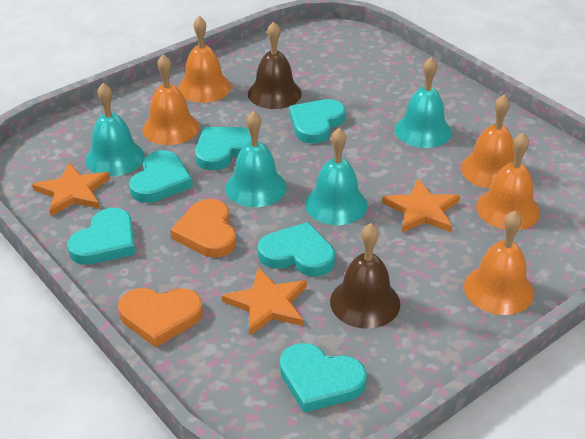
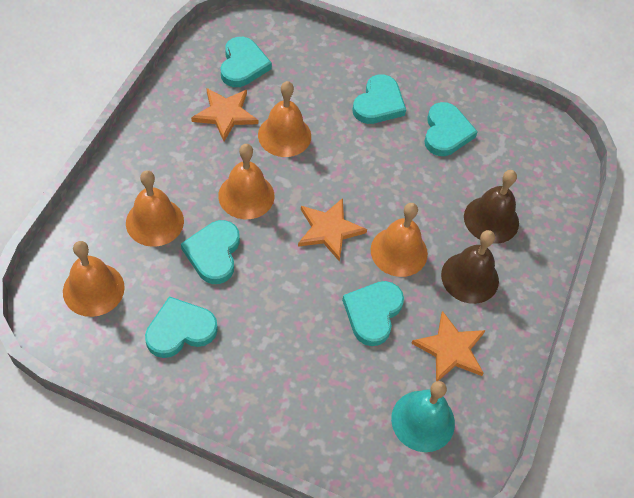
orange heart: 2 -> 0
turquoise bell: 4 -> 1

